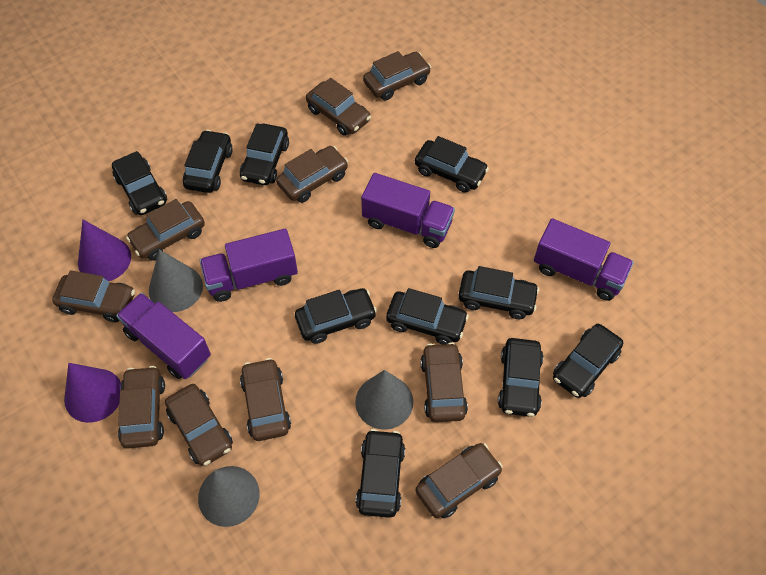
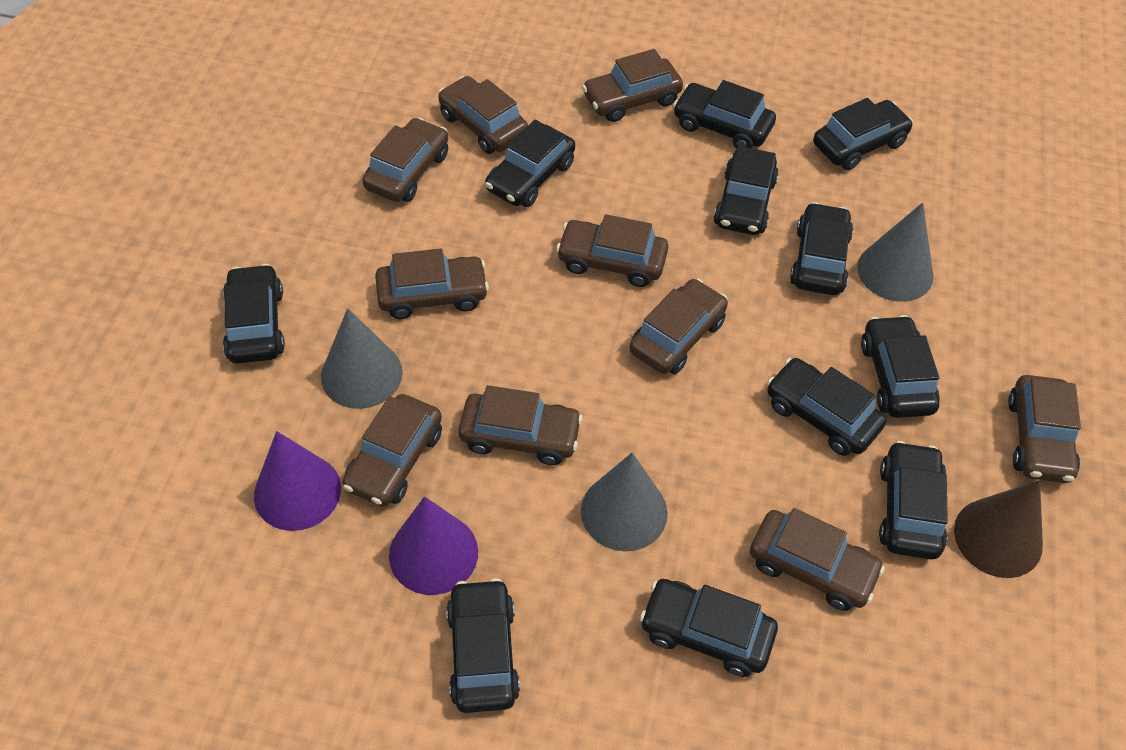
black car: 10 -> 11
brown cone: 0 -> 1
purple truck: 4 -> 0

